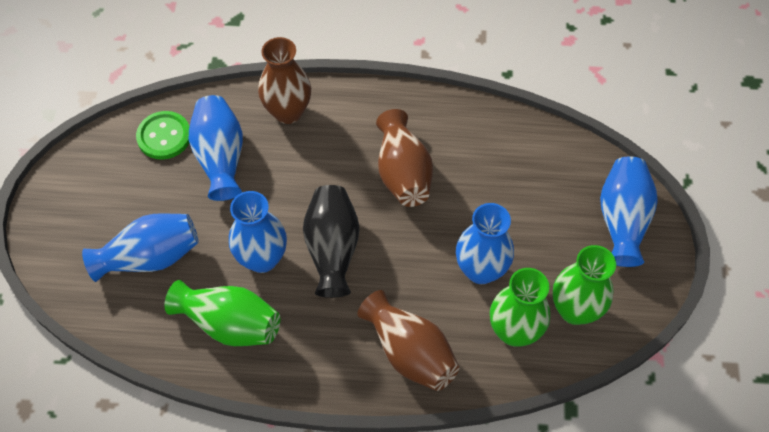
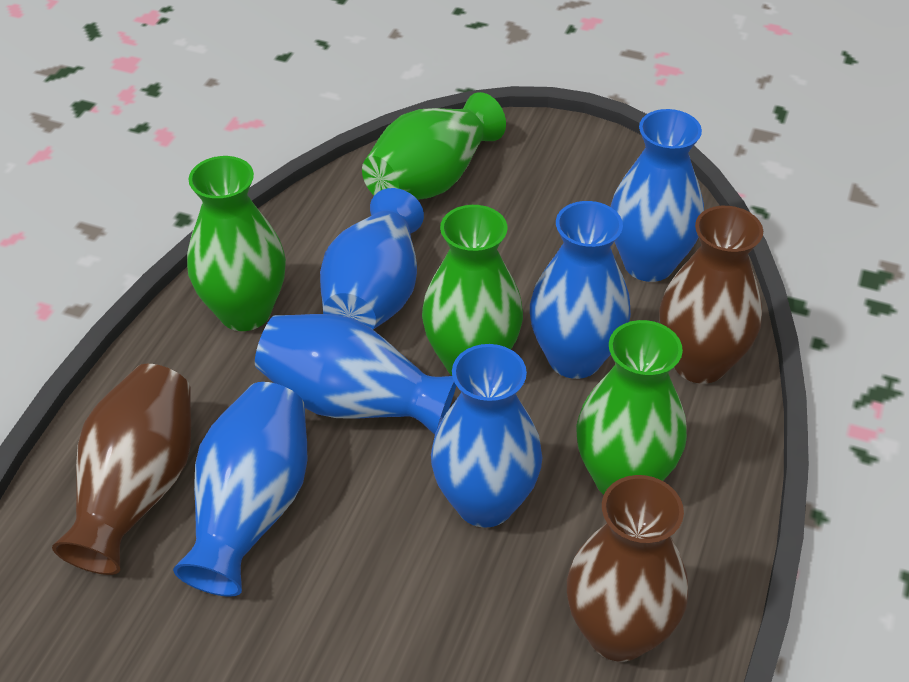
black vase: 1 -> 0
blue vase: 5 -> 6
green button: 1 -> 0
green vase: 3 -> 4

